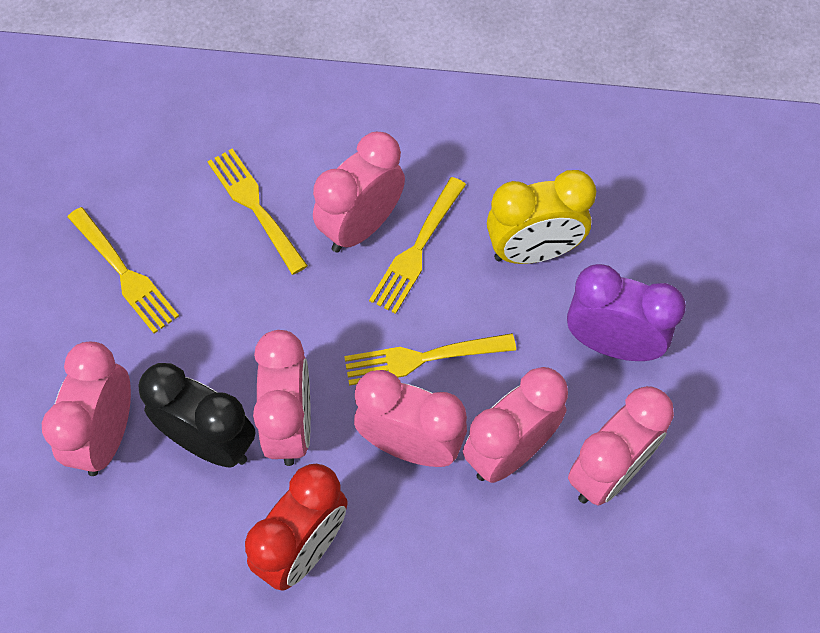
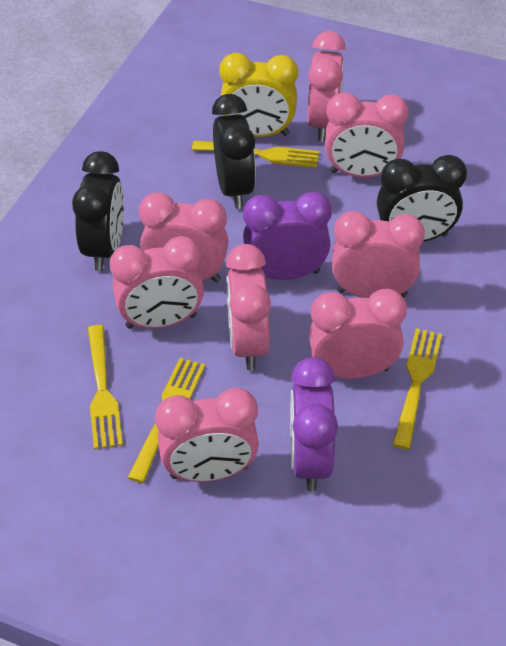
black clock: 1 -> 3
pink clock: 6 -> 8
purple clock: 1 -> 2
red clock: 1 -> 0

